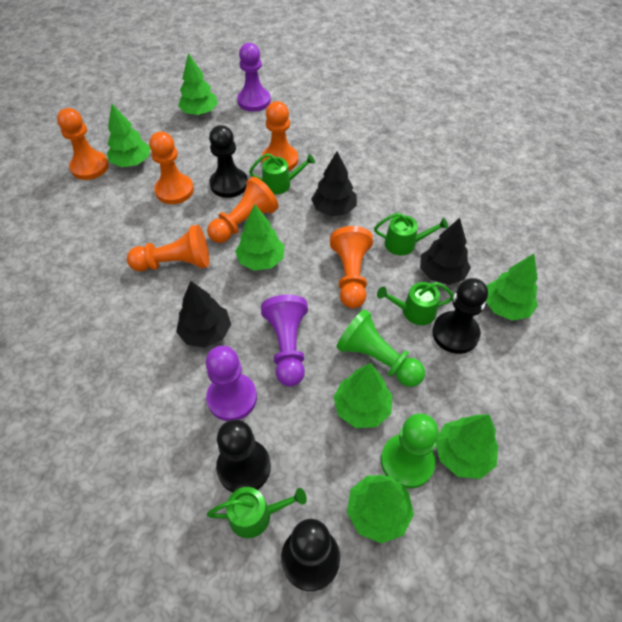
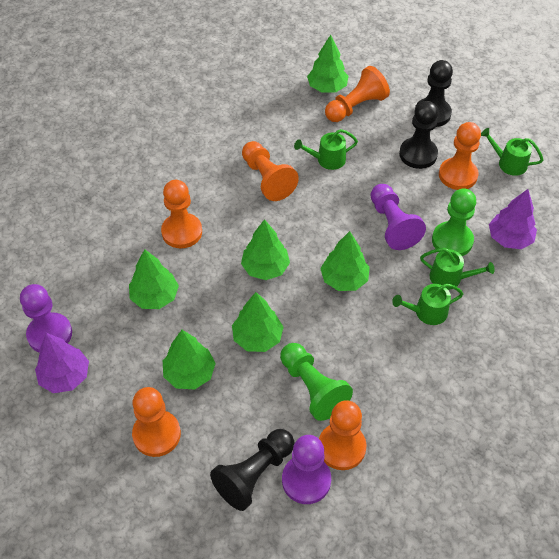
black pawn: 4 -> 3
black tree: 3 -> 0
green tree: 7 -> 6
purple tree: 0 -> 2

